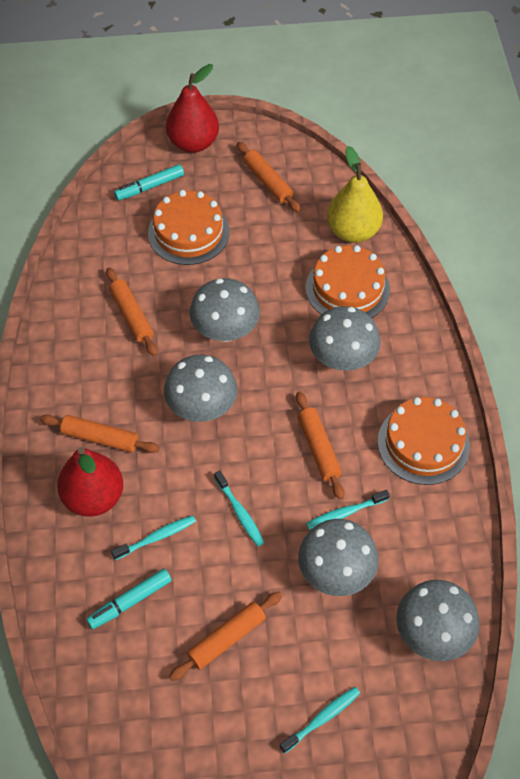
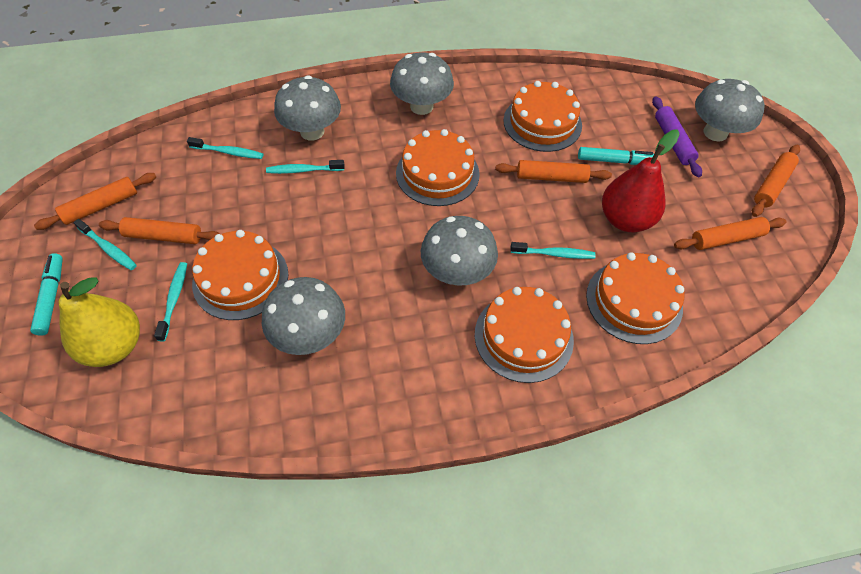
orange cake: 3 -> 5
purple rolling pin: 0 -> 1
red pear: 2 -> 1
turquoise toothbrush: 4 -> 5

